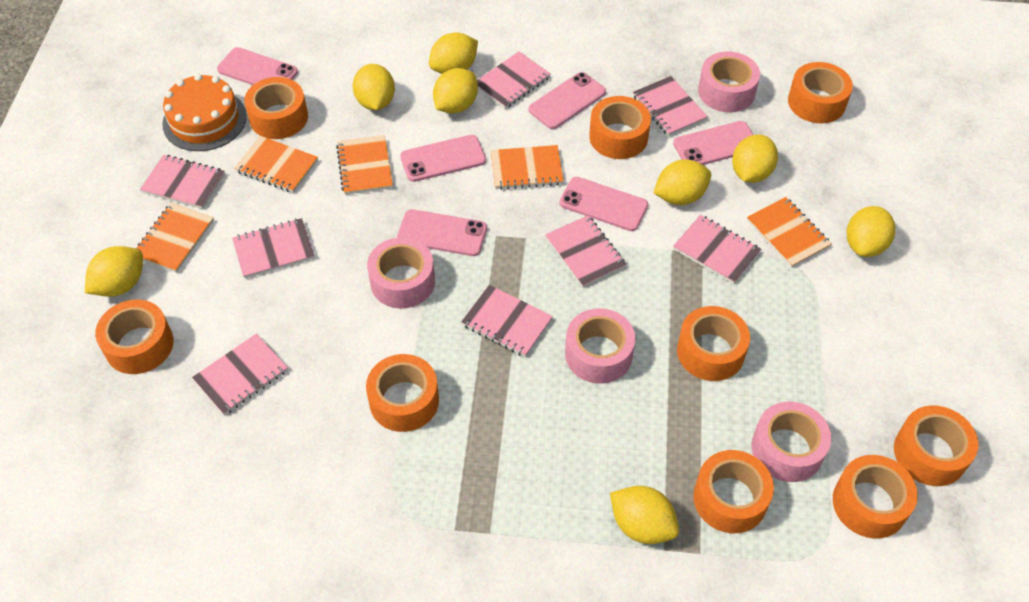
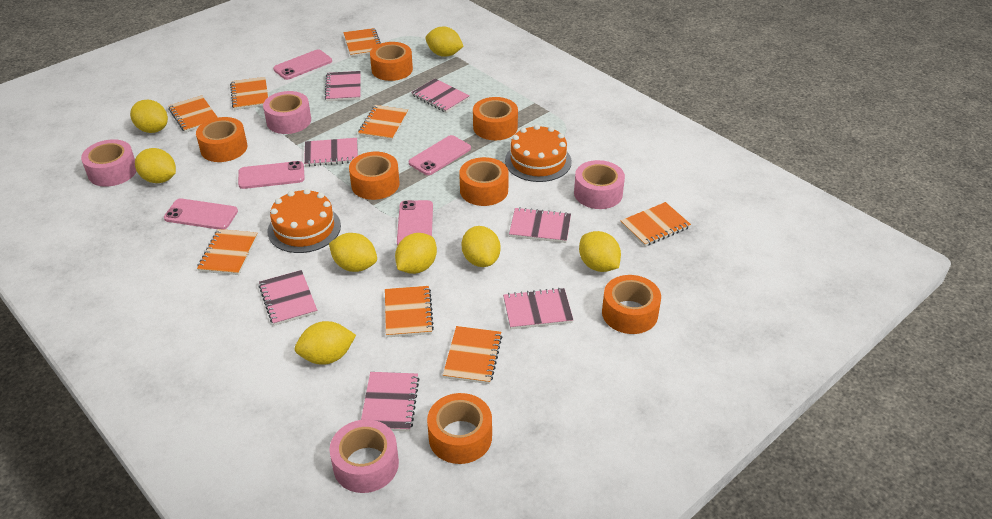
orange cake: 1 -> 2
orange notebook: 5 -> 8
orange tape: 9 -> 7
pink notebook: 8 -> 7
pink phone: 6 -> 5

